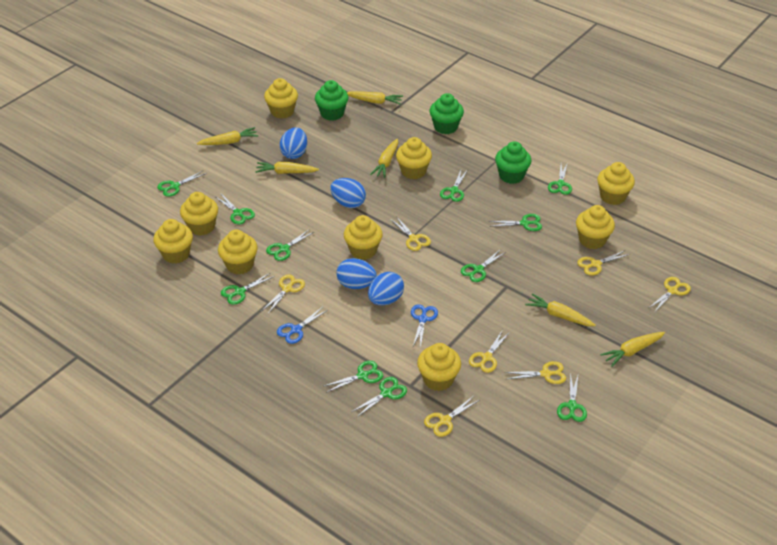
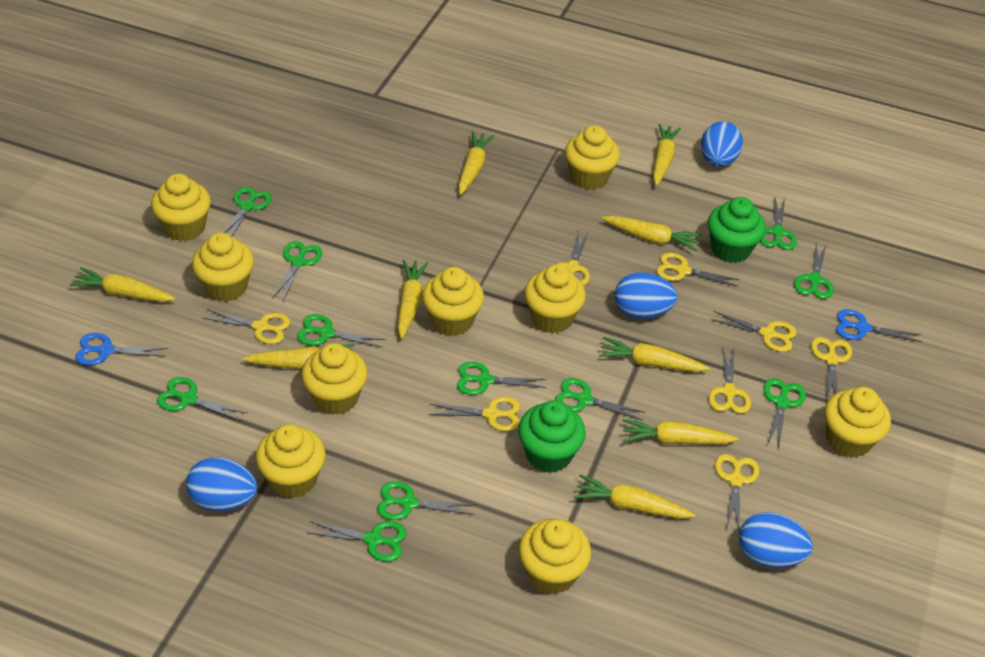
green cupcake: 3 -> 2
yellow carrot: 6 -> 9
yellow scissors: 7 -> 8

